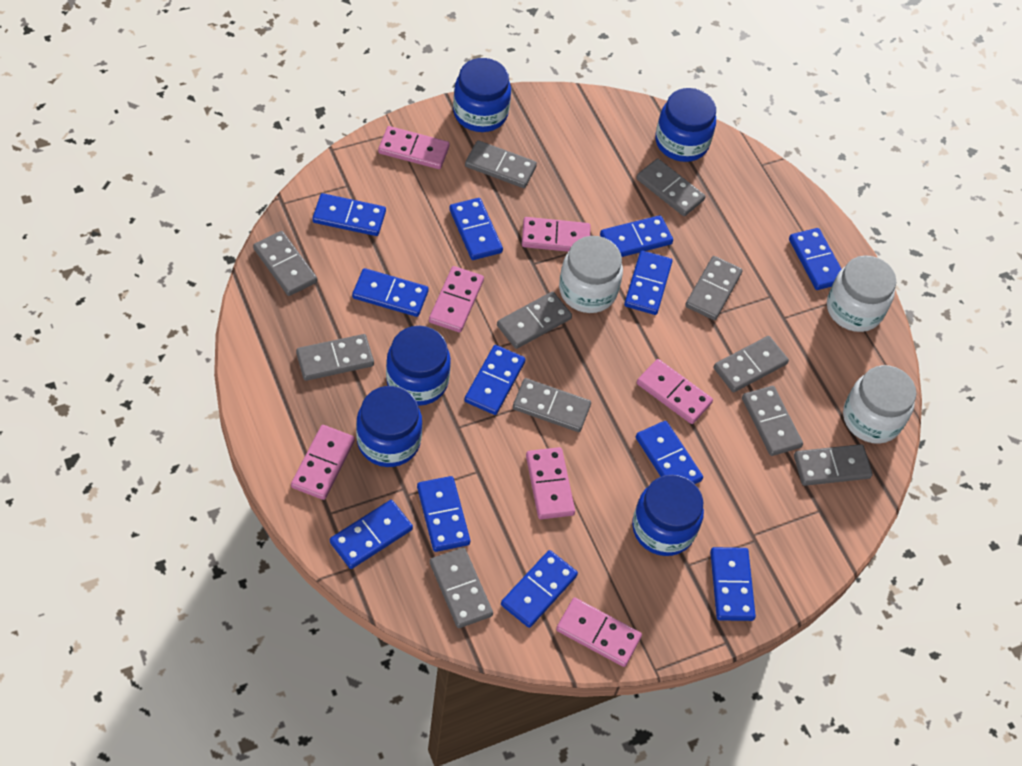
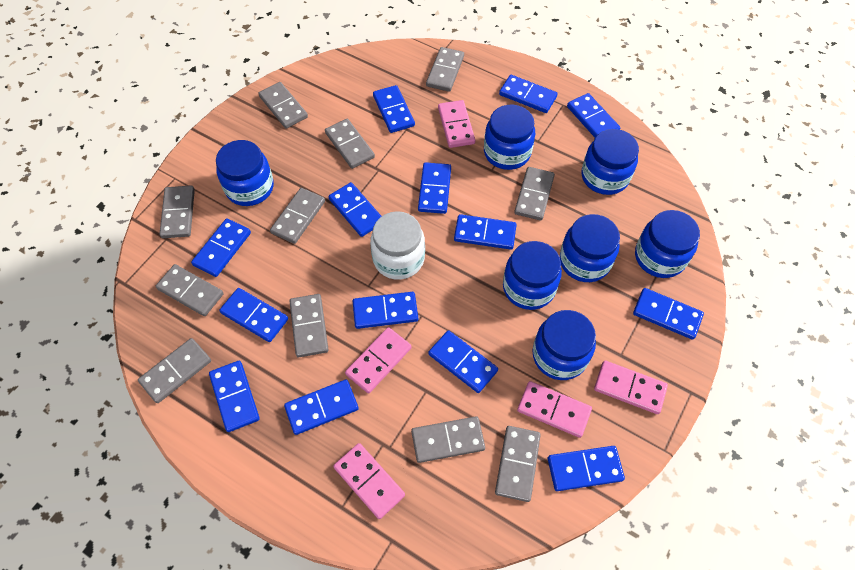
blue domino: 12 -> 14
blue jar: 5 -> 7
pink domino: 7 -> 5
white jar: 3 -> 1

